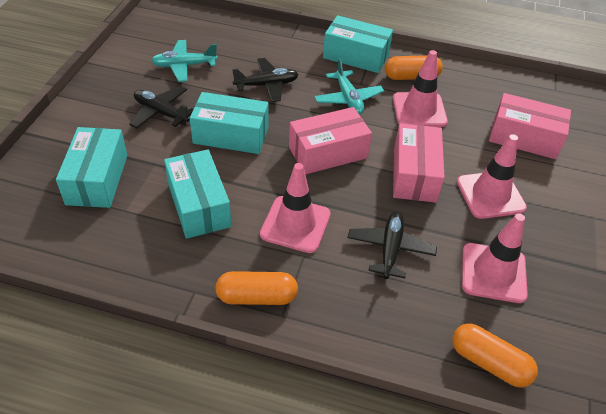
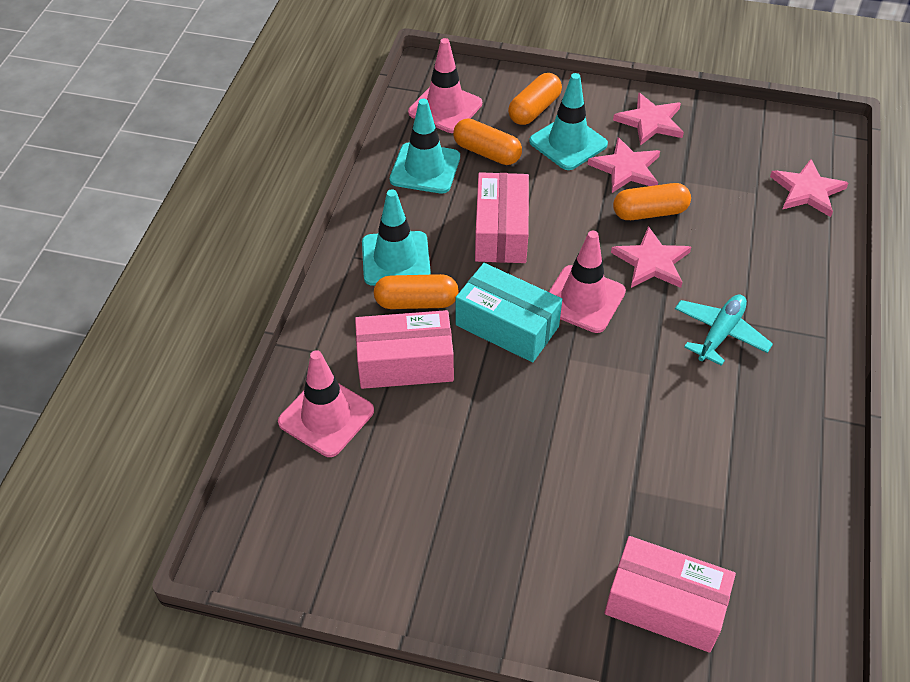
black plane: 3 -> 0
orange capsule: 3 -> 4
pink star: 0 -> 4
pink traffic cone: 4 -> 3
turquoise box: 4 -> 1
turquoise plane: 2 -> 1
turquoise traffic cone: 0 -> 3

